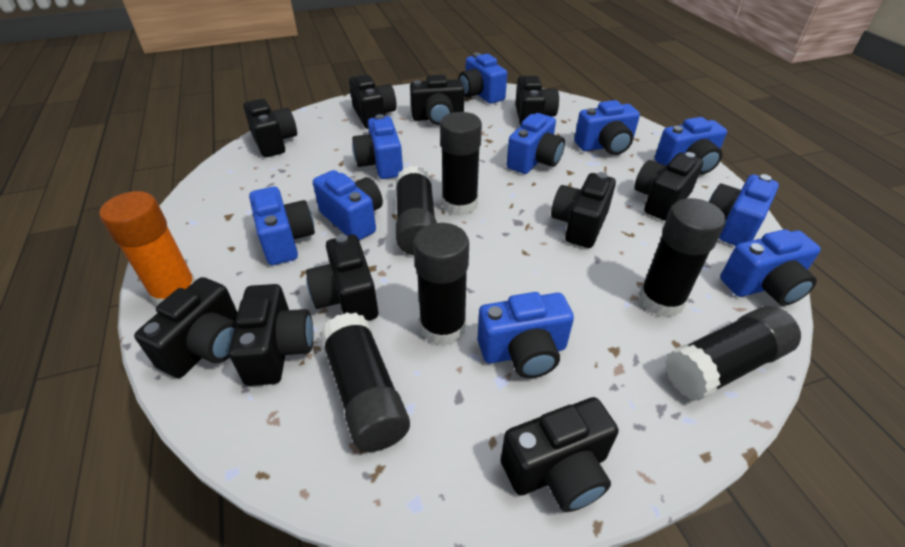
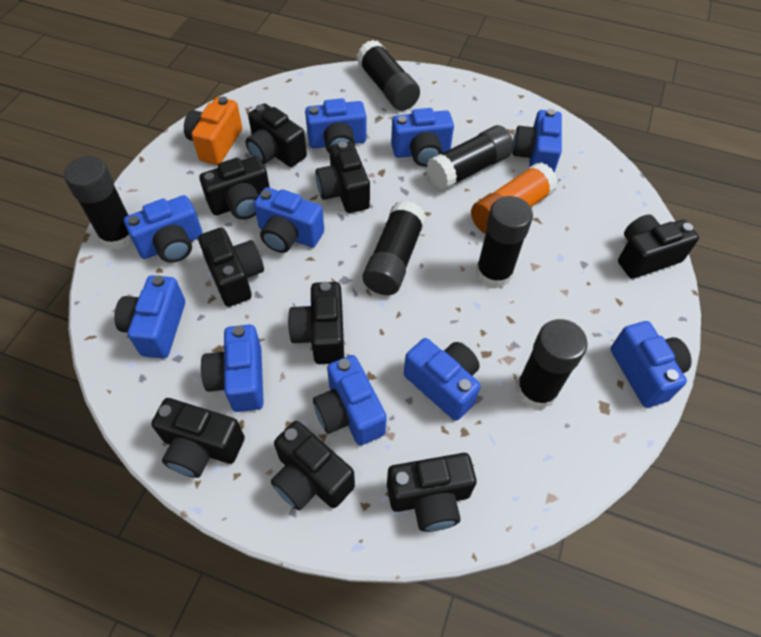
black camera: 10 -> 9
orange camera: 0 -> 1

